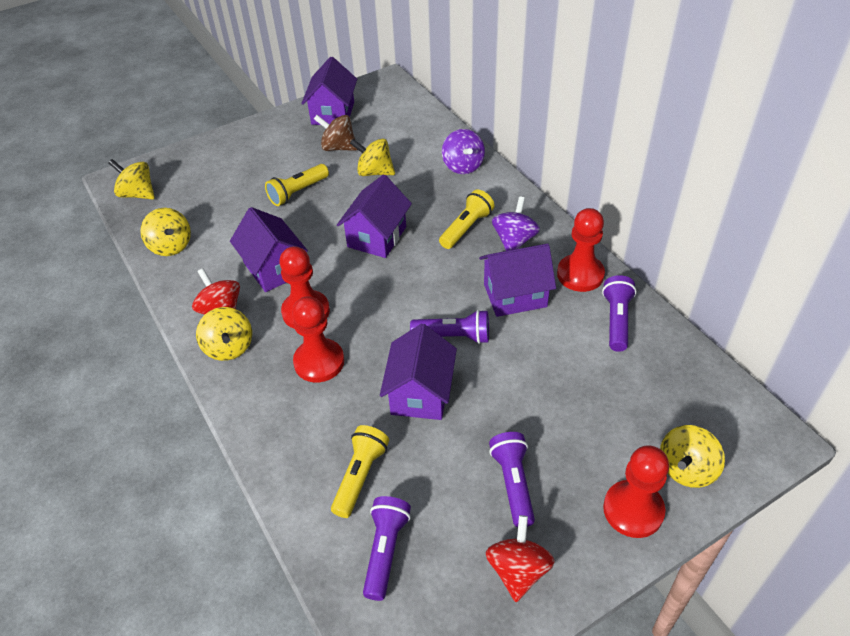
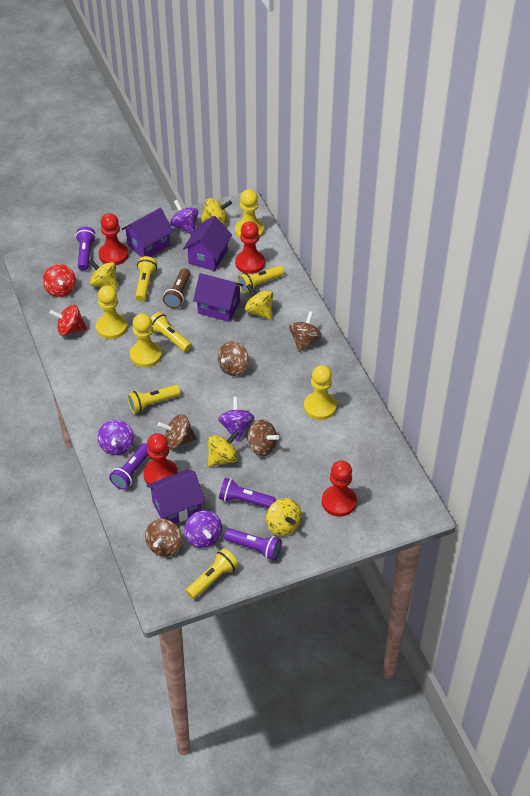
brown flashlight: 0 -> 1
brown spinning top: 1 -> 5
purple house: 5 -> 4
purple spinning top: 2 -> 4
yellow flashlight: 3 -> 5
yellow pawn: 0 -> 4

